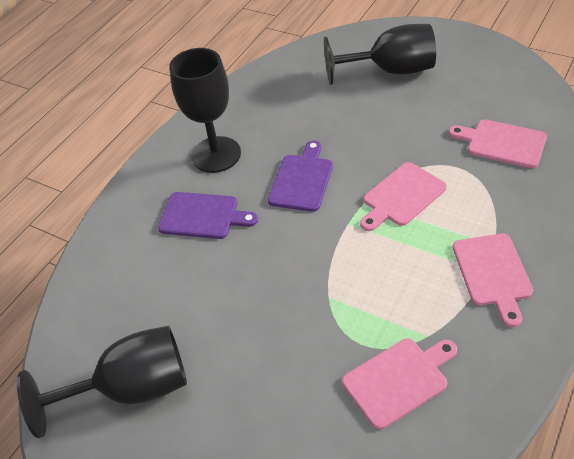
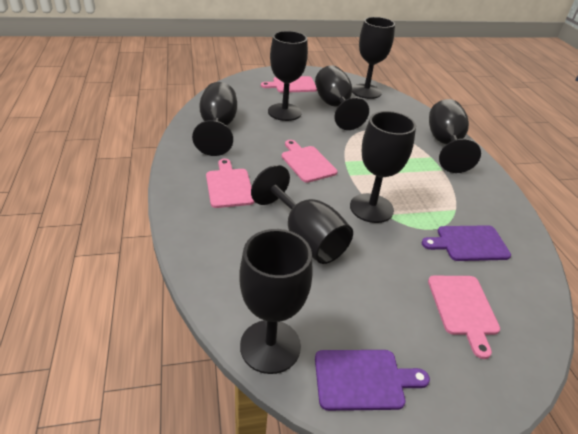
black goblet: 3 -> 8

